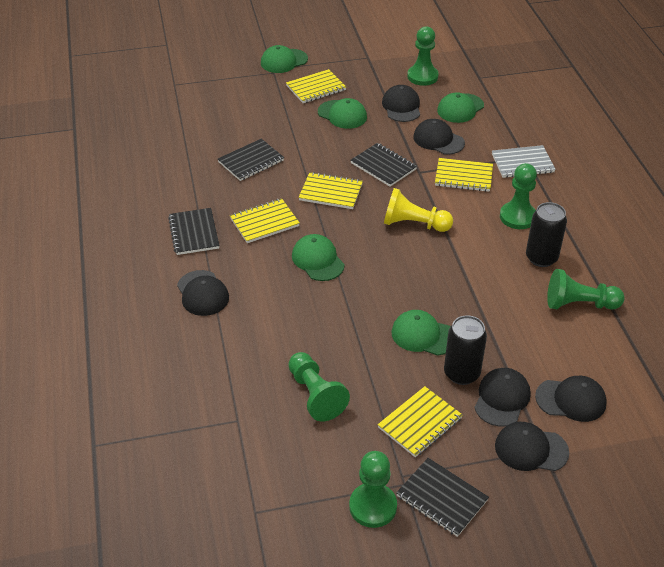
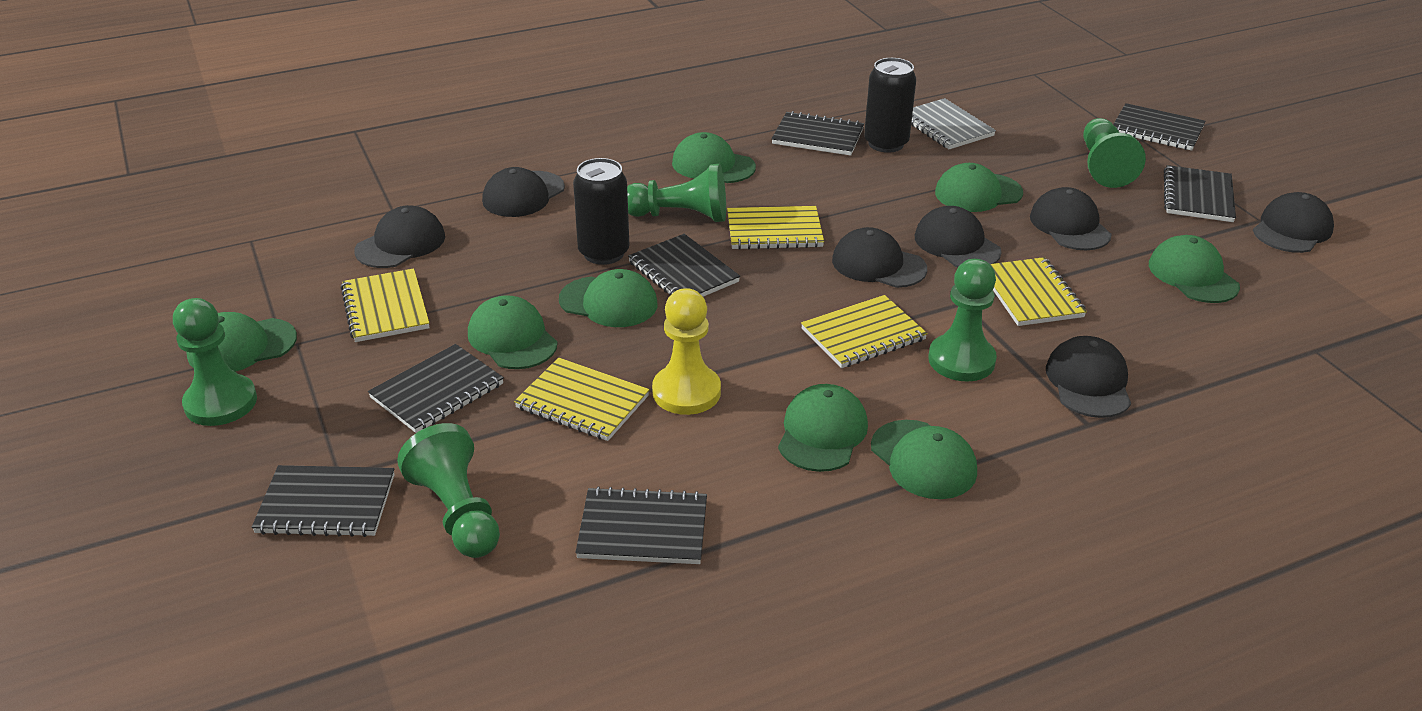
black cap: 6 -> 7
black notebook: 4 -> 7
green cap: 5 -> 8

